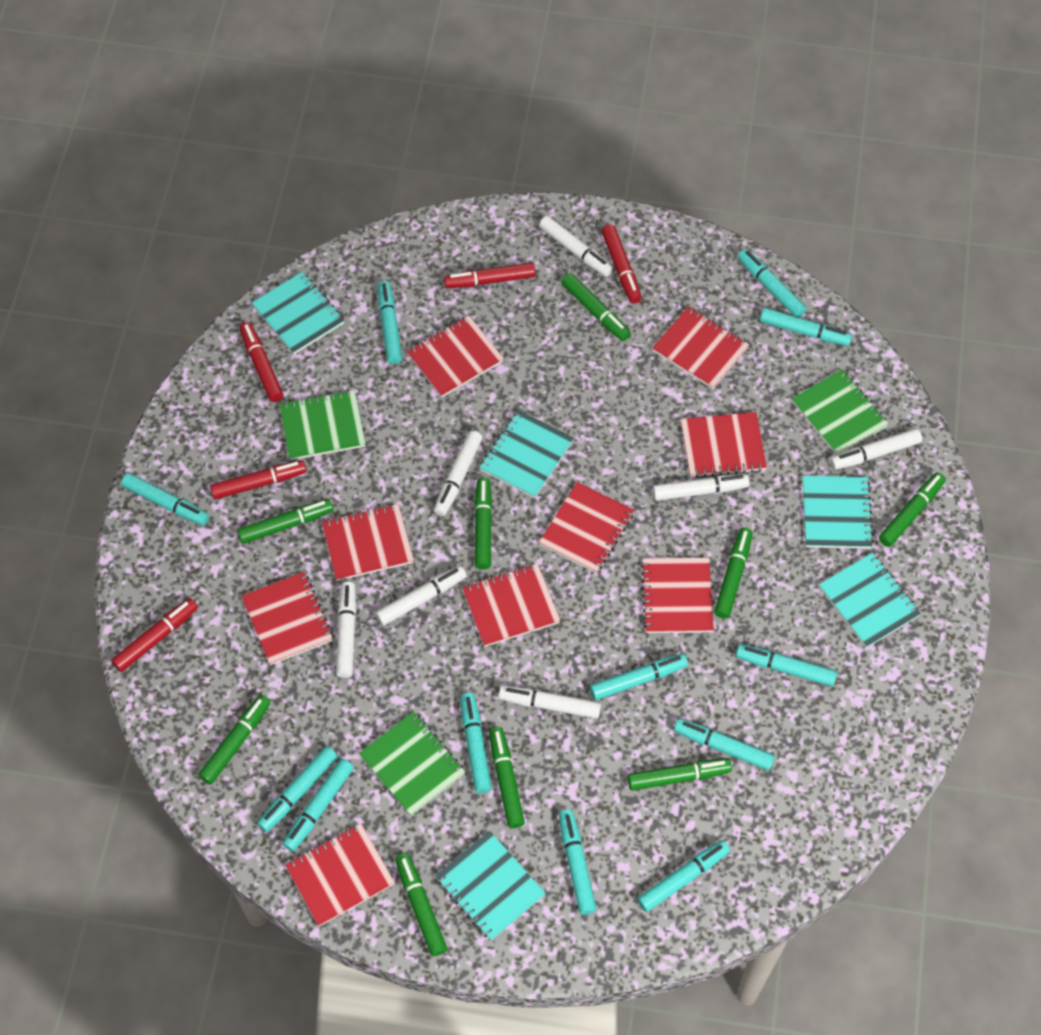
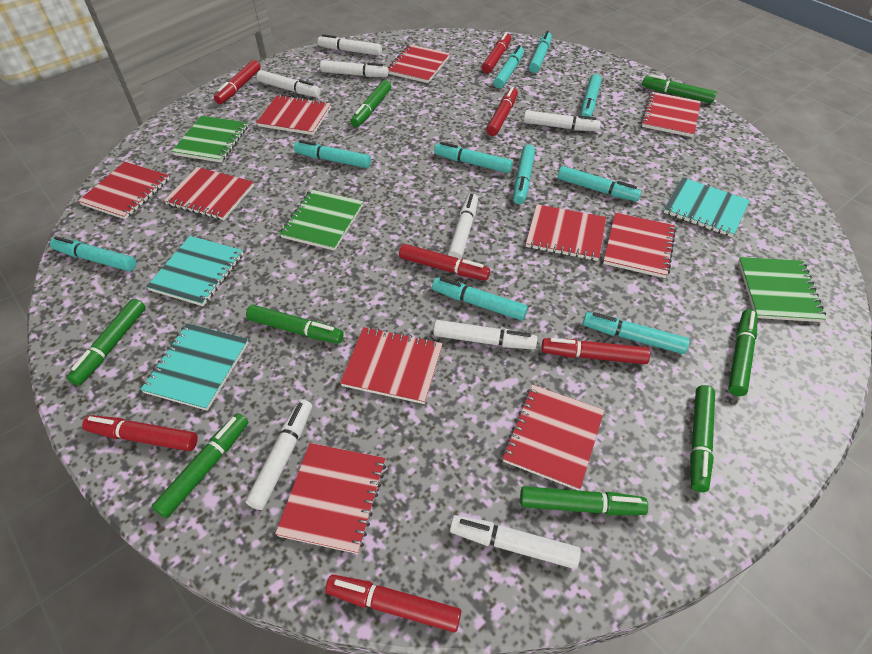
green marker: 9 -> 8
red marker: 5 -> 7
red notebook: 9 -> 10
turquoise marker: 12 -> 10
turquoise notebook: 5 -> 3
white marker: 7 -> 8

